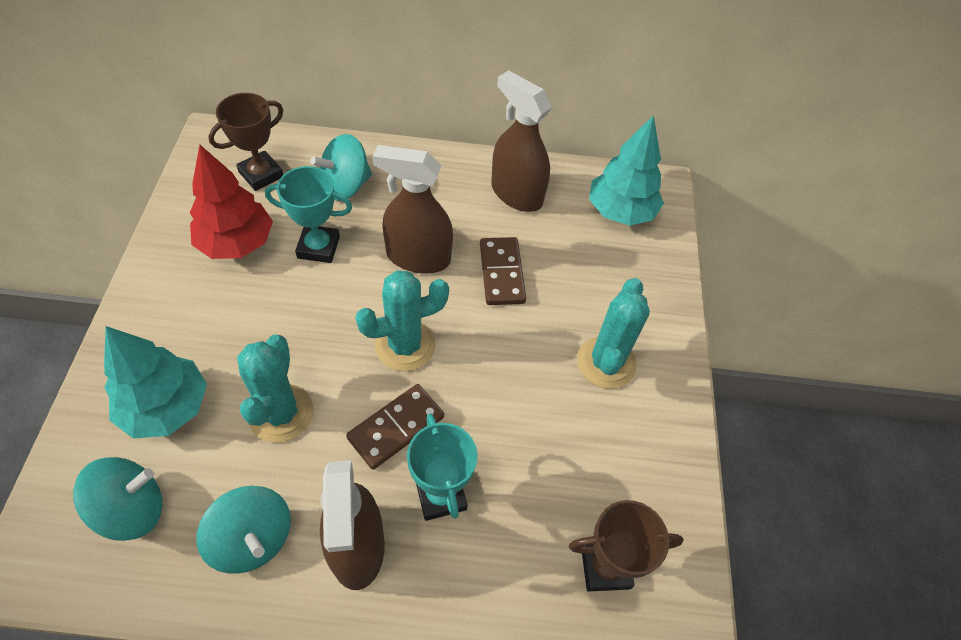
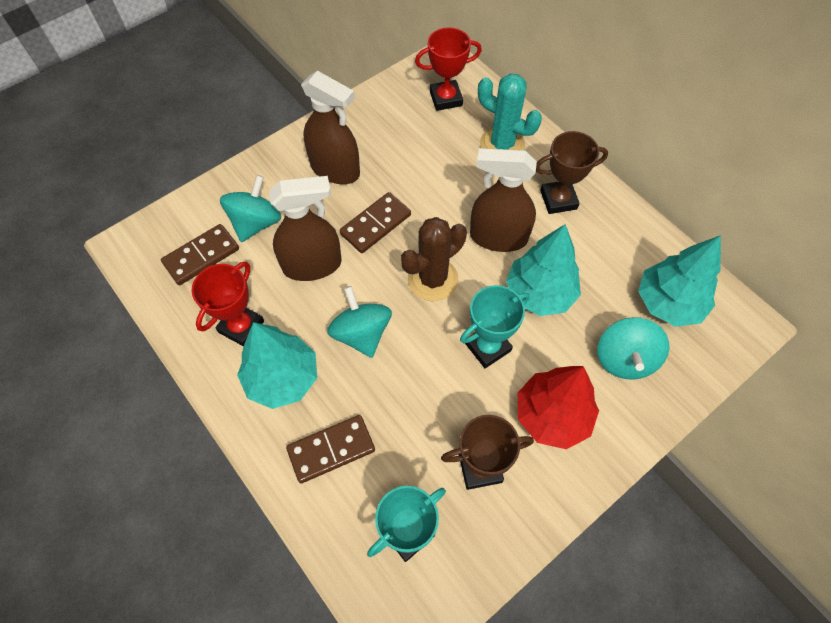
brown cactus: 0 -> 1
brown domino: 2 -> 3
red trophy: 0 -> 2
turquoise cactus: 3 -> 1
turquoise tree: 2 -> 3

